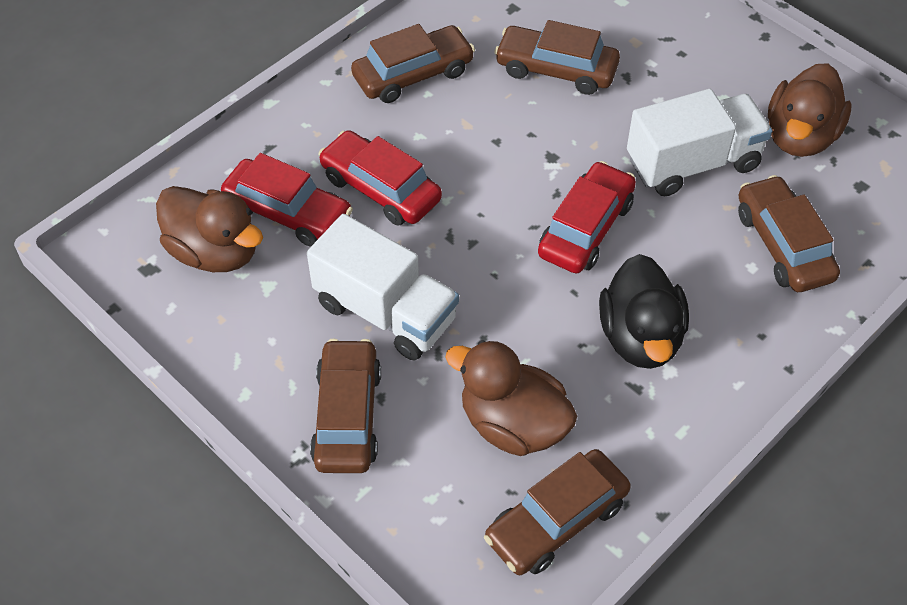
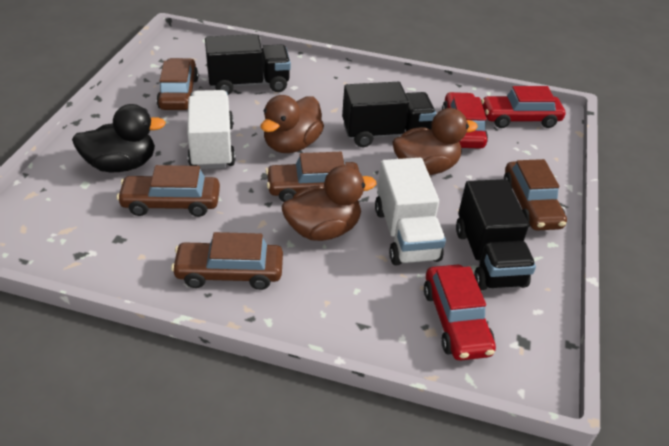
black truck: 0 -> 3

